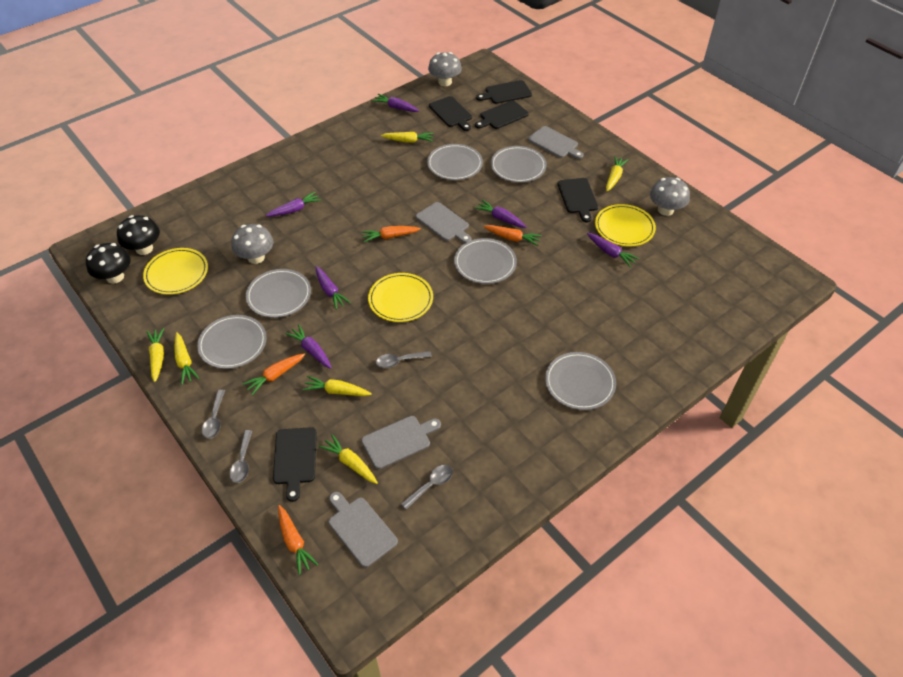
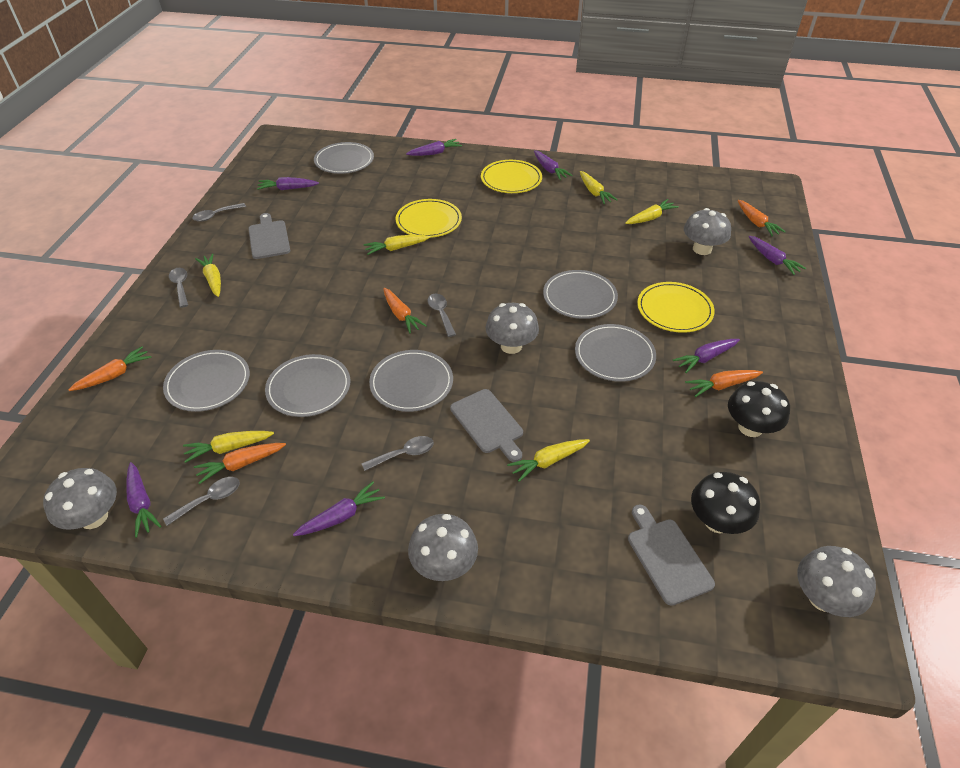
black cutting board: 5 -> 0
grey cutting board: 4 -> 3
grey mushroom: 3 -> 5
grey spoon: 4 -> 5
orange carrot: 4 -> 5
purple carrot: 6 -> 7

